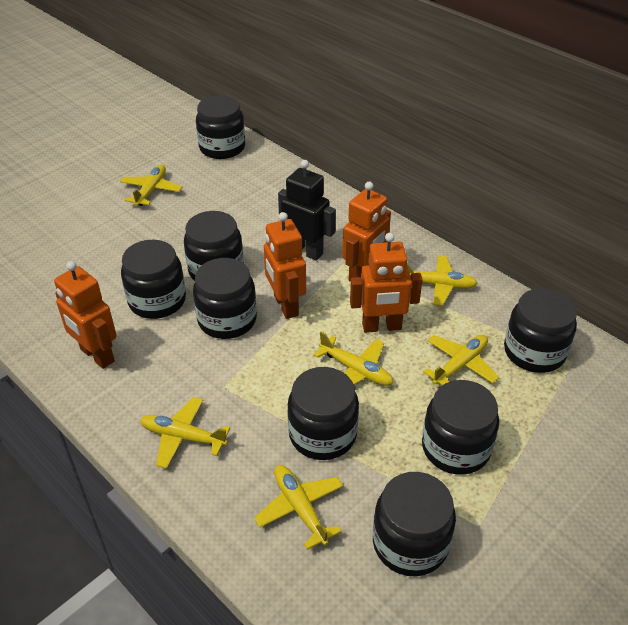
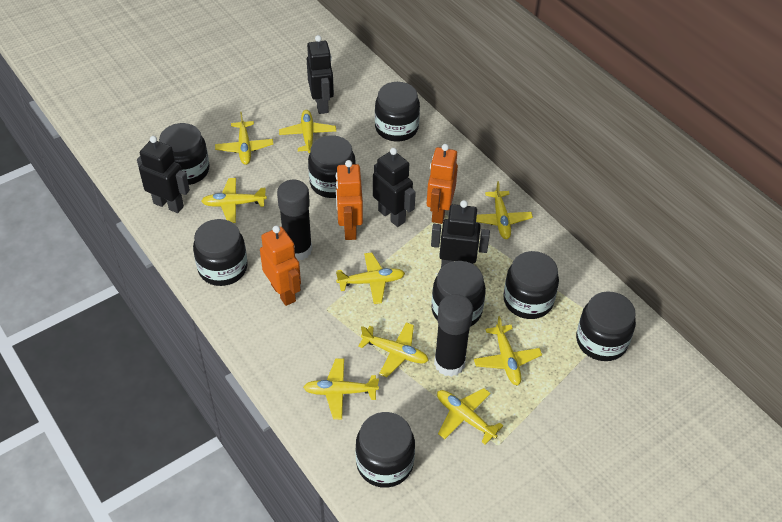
black glue stick: 0 -> 2
black robot: 1 -> 4
orange robot: 4 -> 3
yellow plane: 6 -> 9

